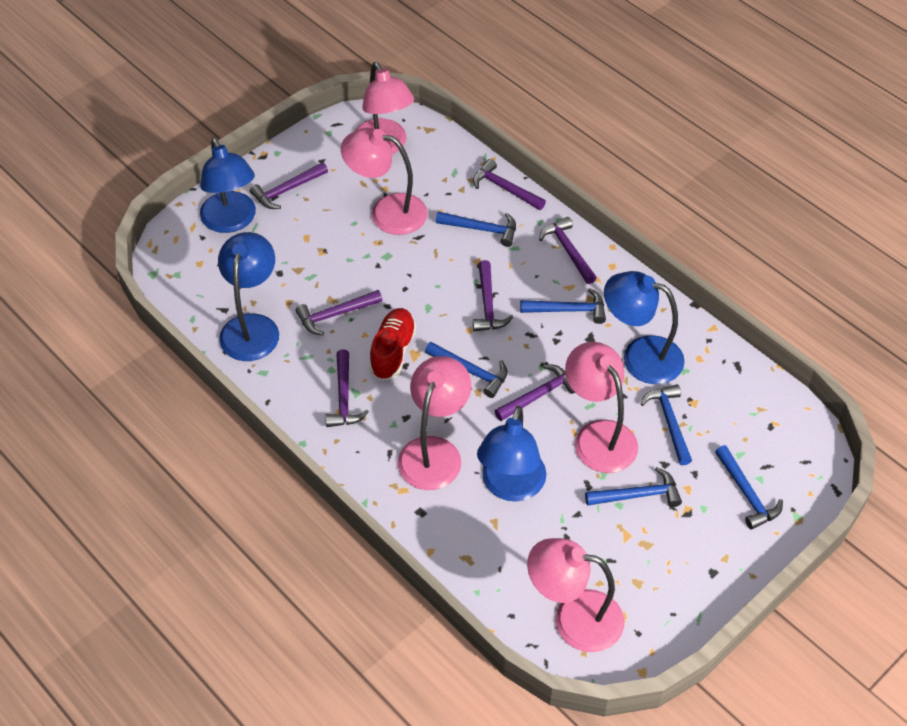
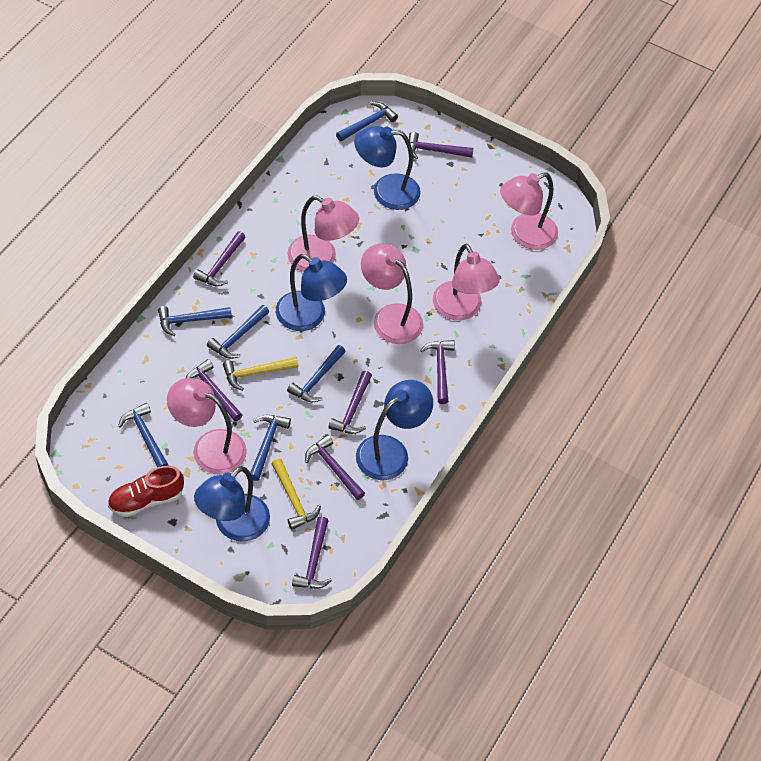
yellow hammer: 0 -> 2

